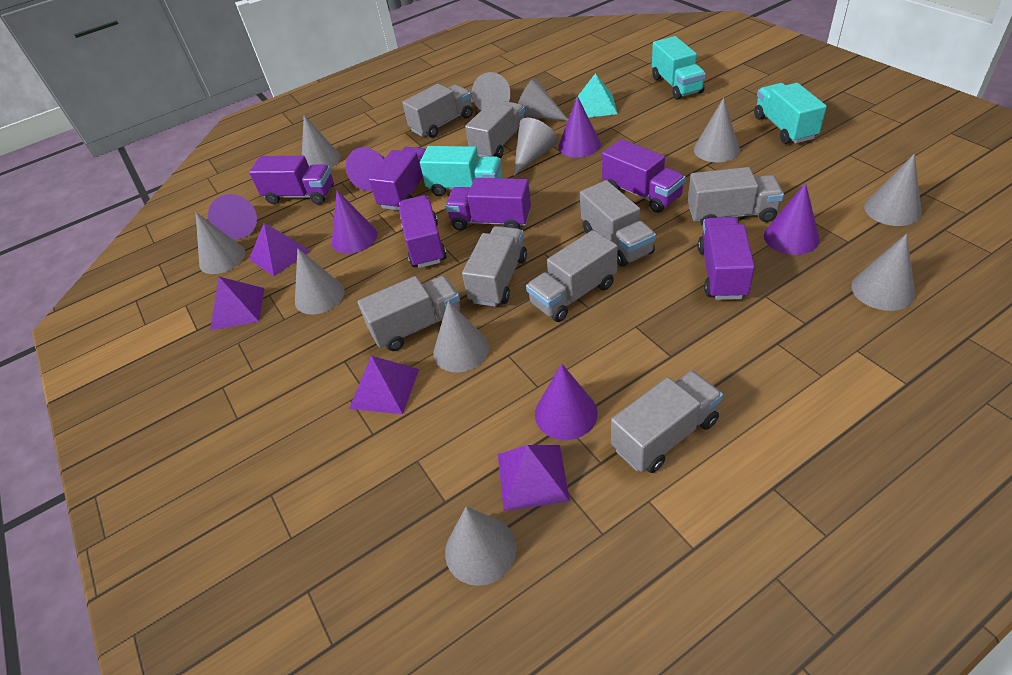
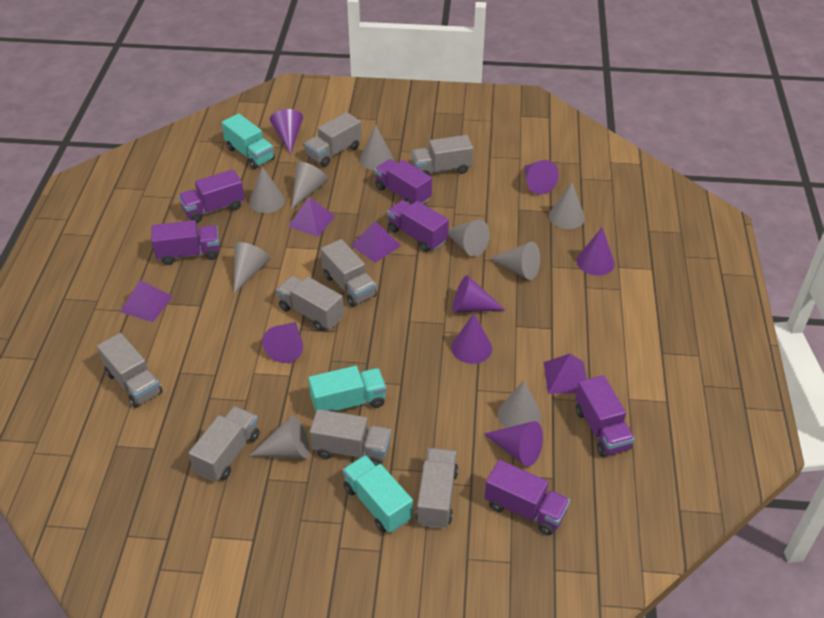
grey cone: 11 -> 9
purple cone: 6 -> 7
turquoise pyramid: 1 -> 0

